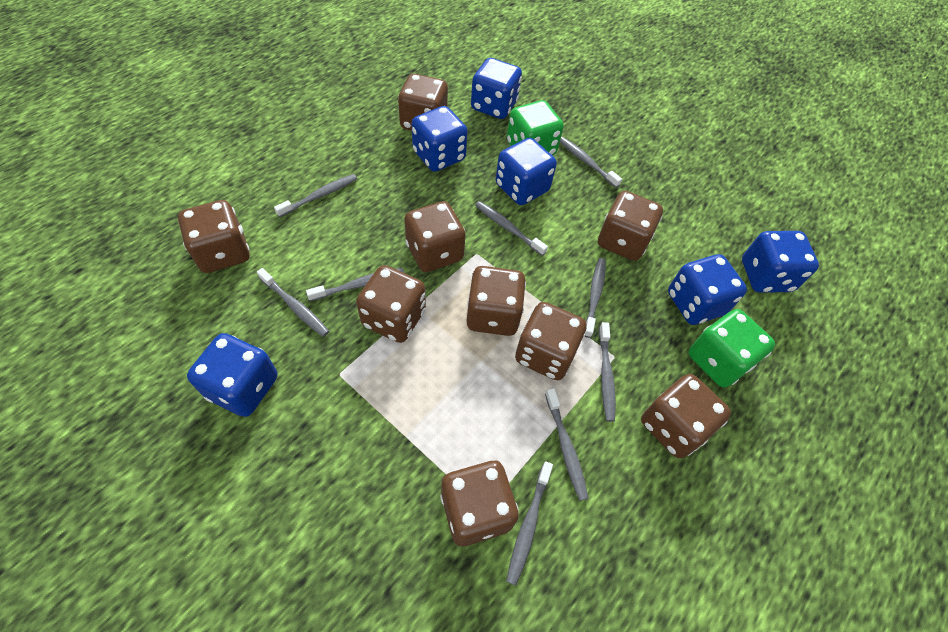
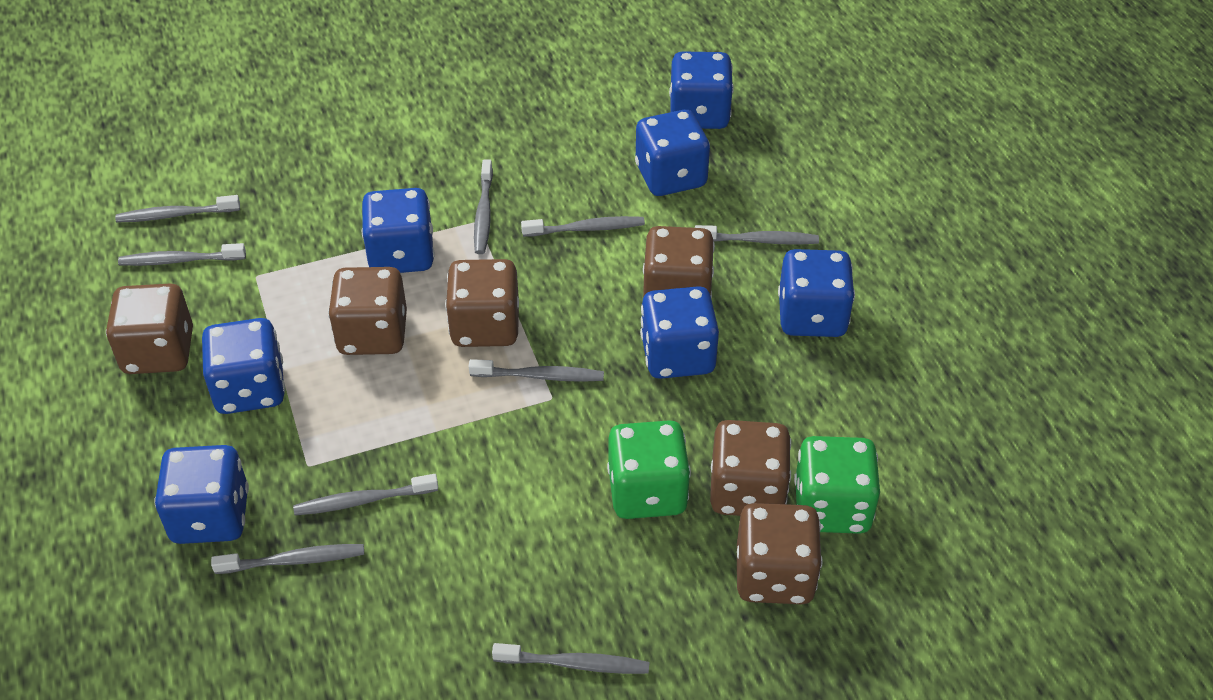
blue dice: 6 -> 7
brown dice: 9 -> 6

